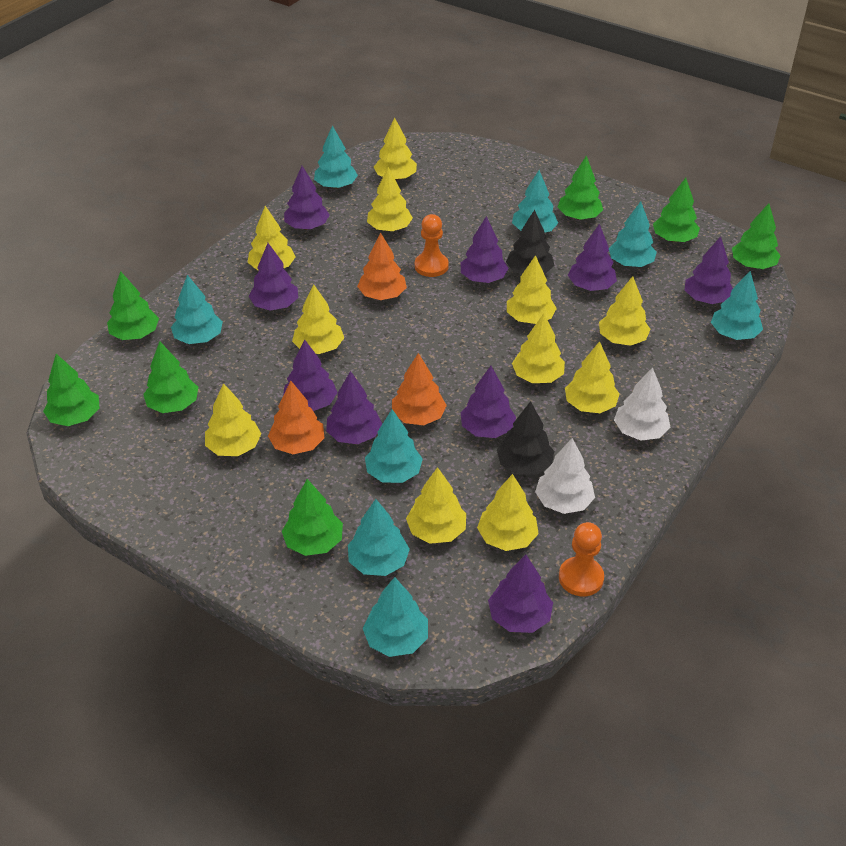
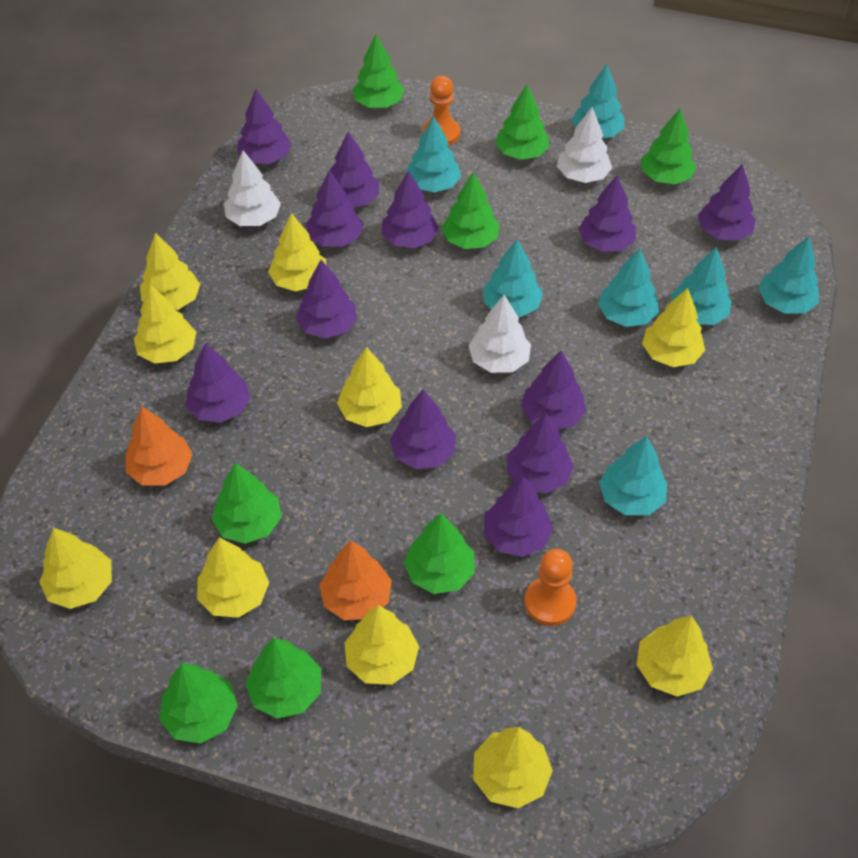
black tree: 2 -> 0
green tree: 7 -> 8
orange tree: 3 -> 2
purple tree: 9 -> 12
turquoise tree: 8 -> 7
white tree: 2 -> 3
yellow tree: 11 -> 10

